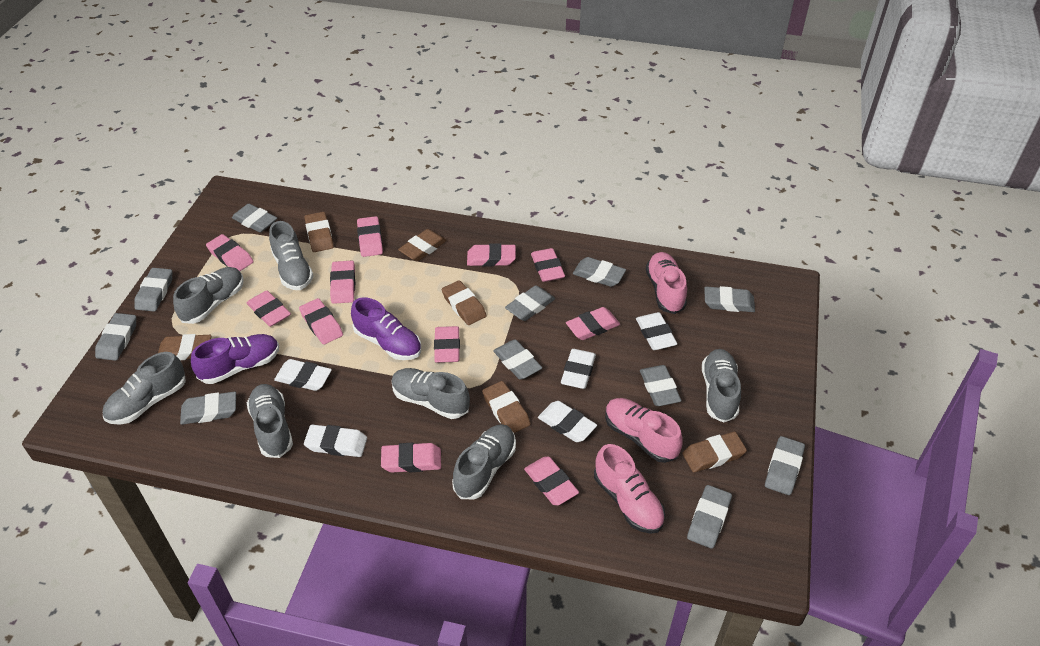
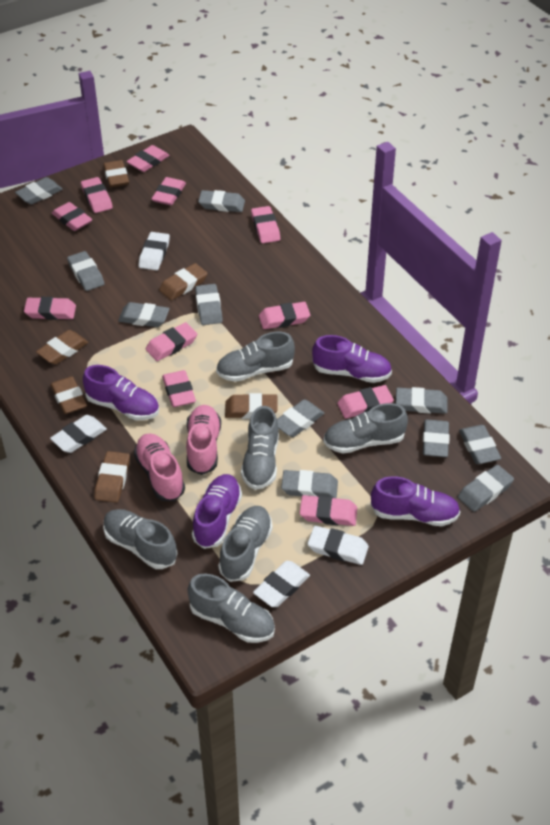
grey shoe: 7 -> 6
pink shoe: 3 -> 2
purple shoe: 2 -> 4
white eraser: 5 -> 4

